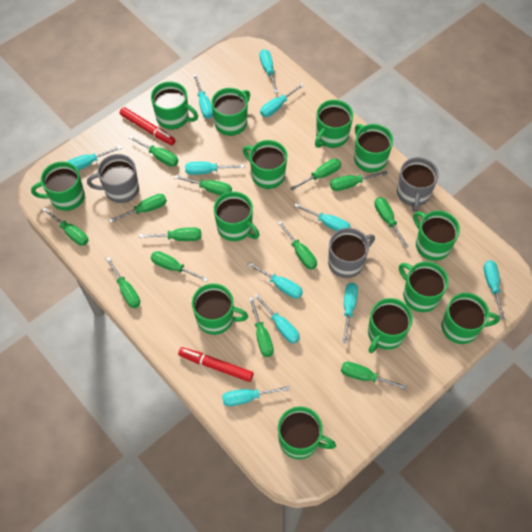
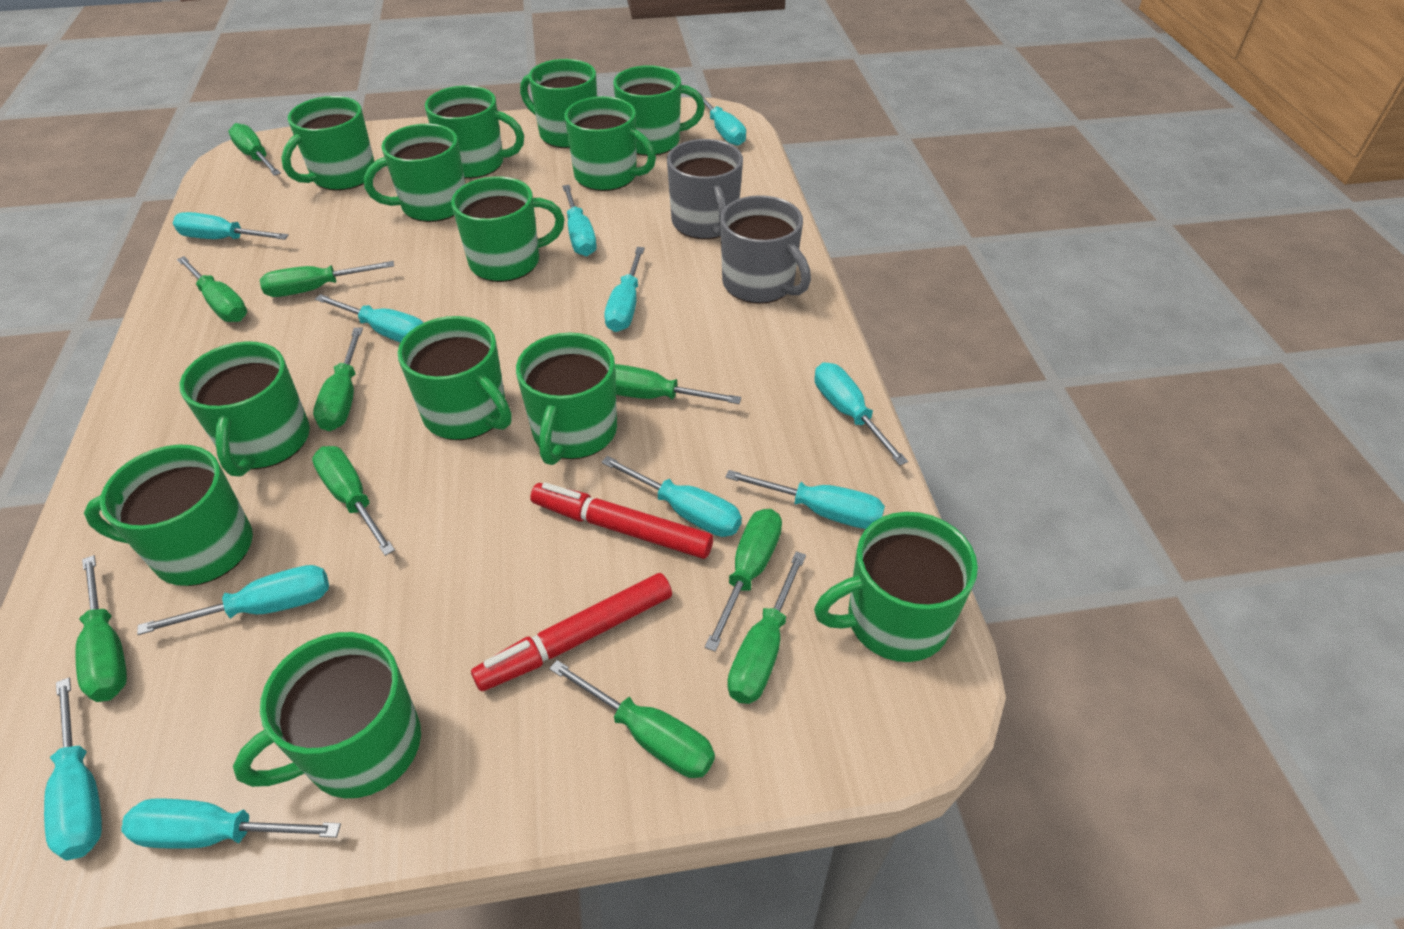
green screwdriver: 13 -> 10
grey mug: 3 -> 2

